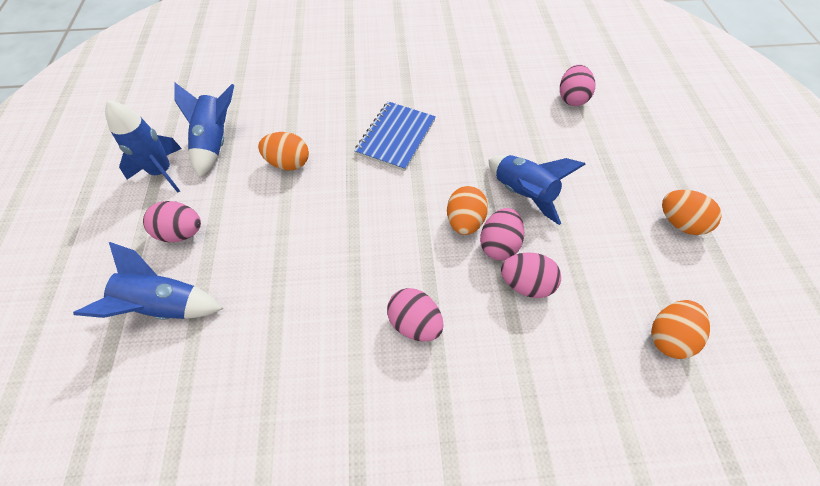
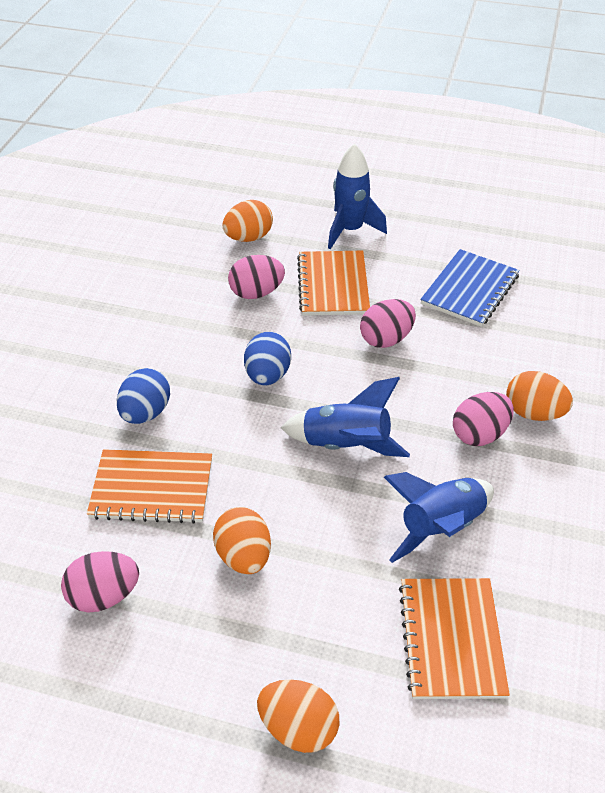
blue egg: 0 -> 2
blue rocket: 4 -> 3
orange notebook: 0 -> 3
pink egg: 5 -> 4

